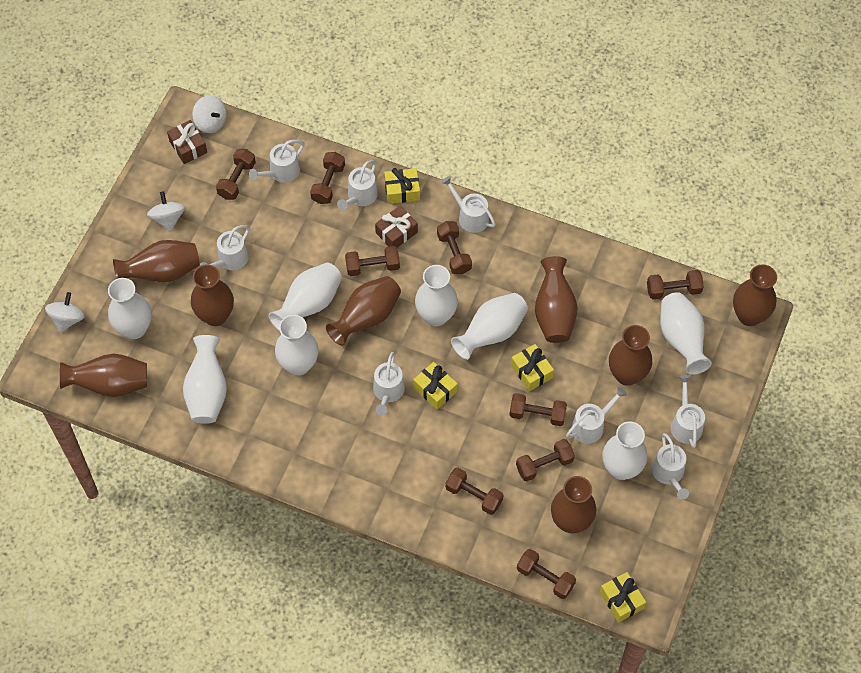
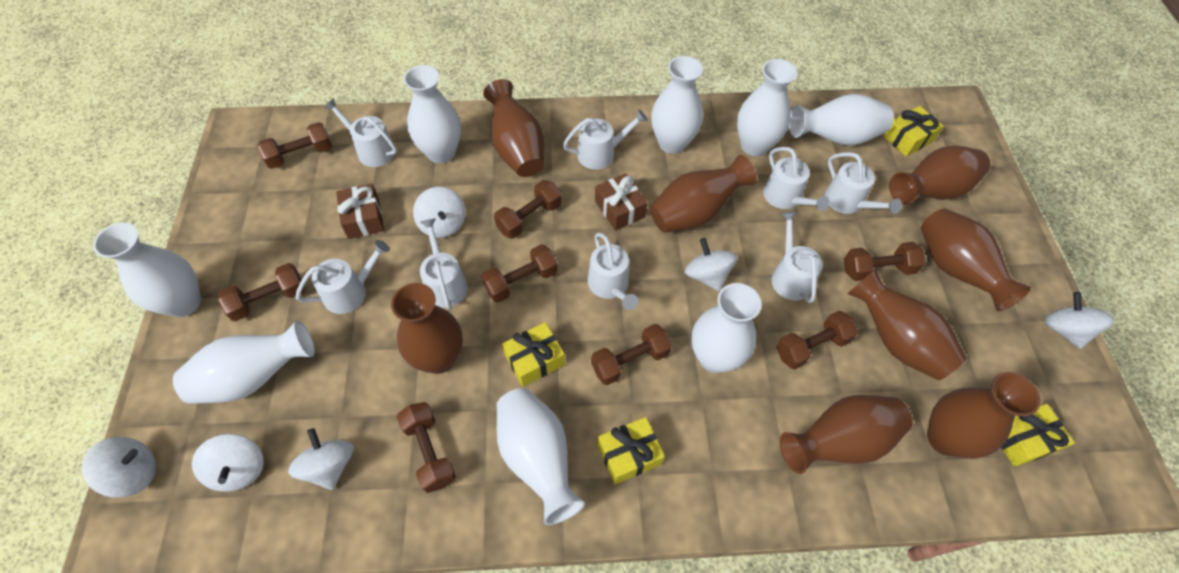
brown dumbbell: 9 -> 8
white spinning top: 3 -> 6

